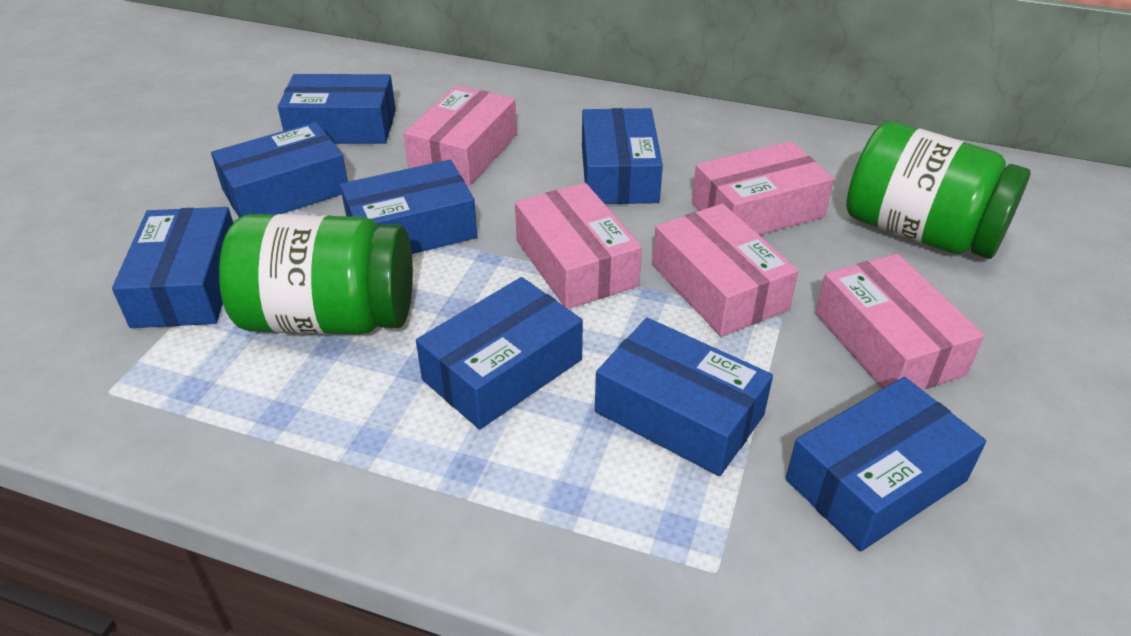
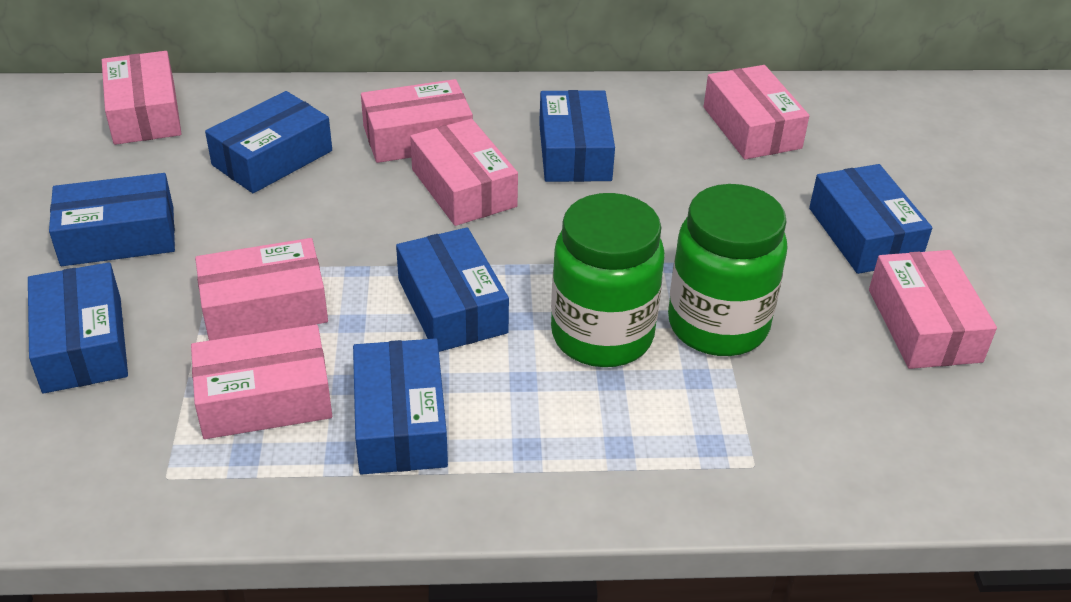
blue box: 8 -> 7
pink box: 5 -> 7

